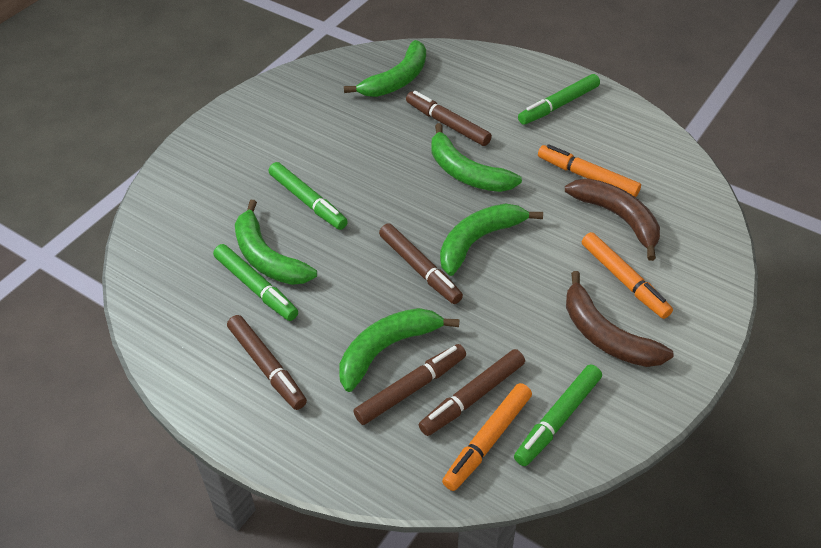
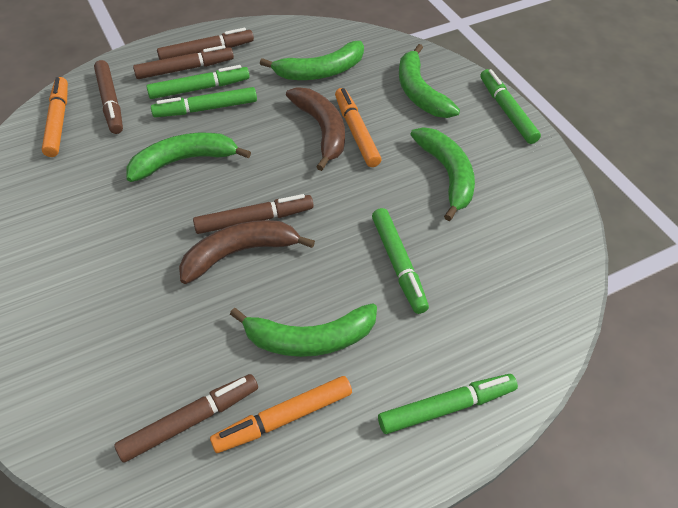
green marker: 4 -> 5

